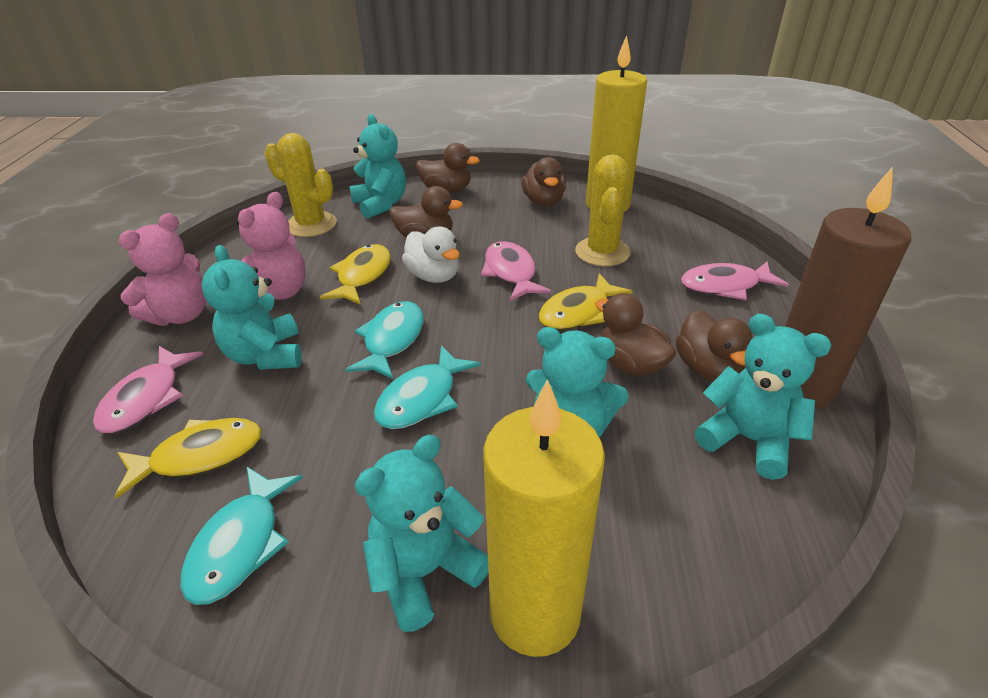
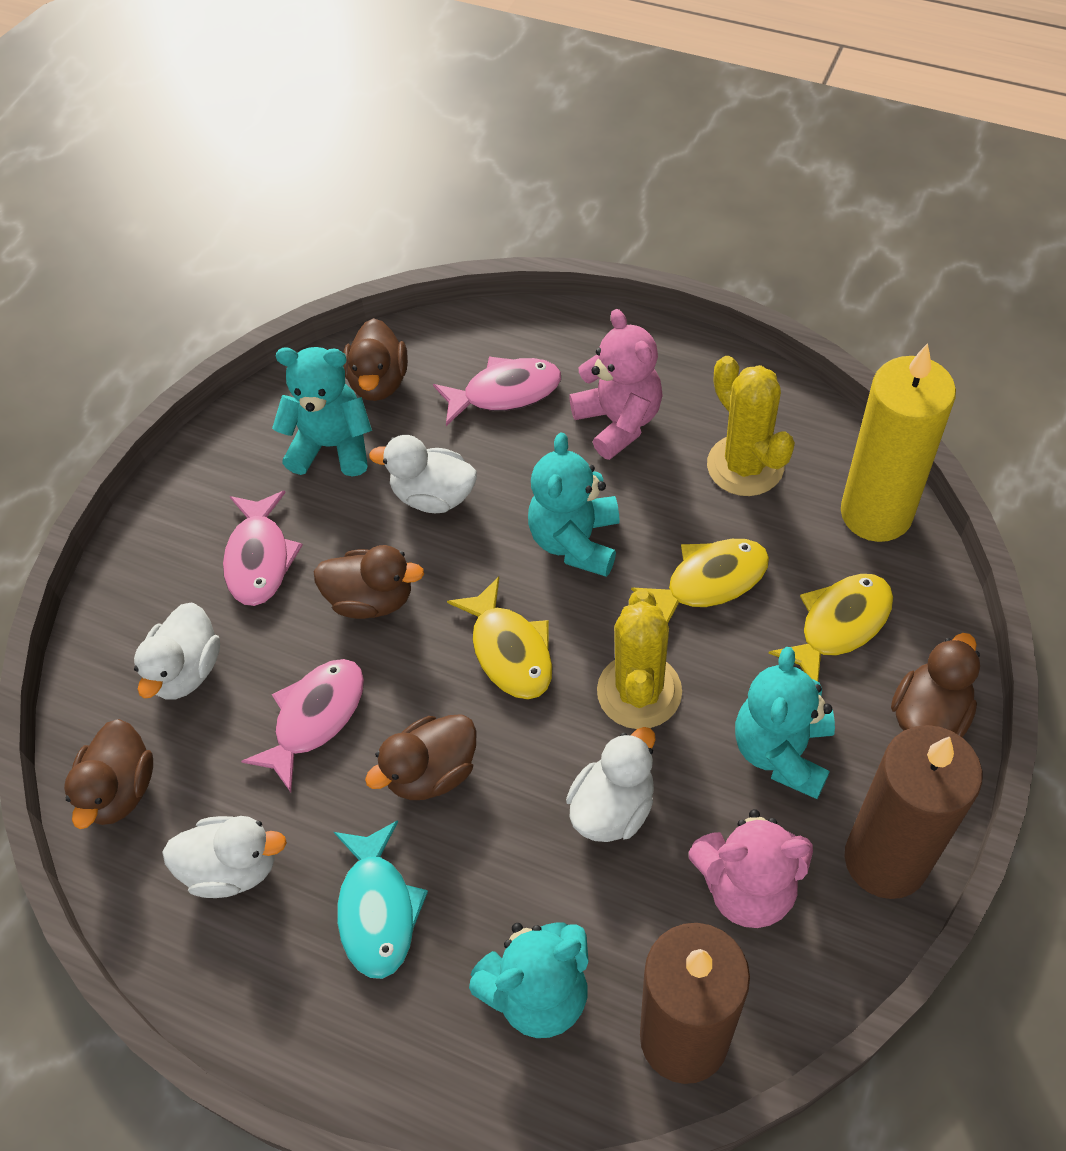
brown candle: 1 -> 2
turquoise fish: 3 -> 1
turquoise teddy bear: 5 -> 4
white duck: 1 -> 4
yellow candle: 2 -> 1

